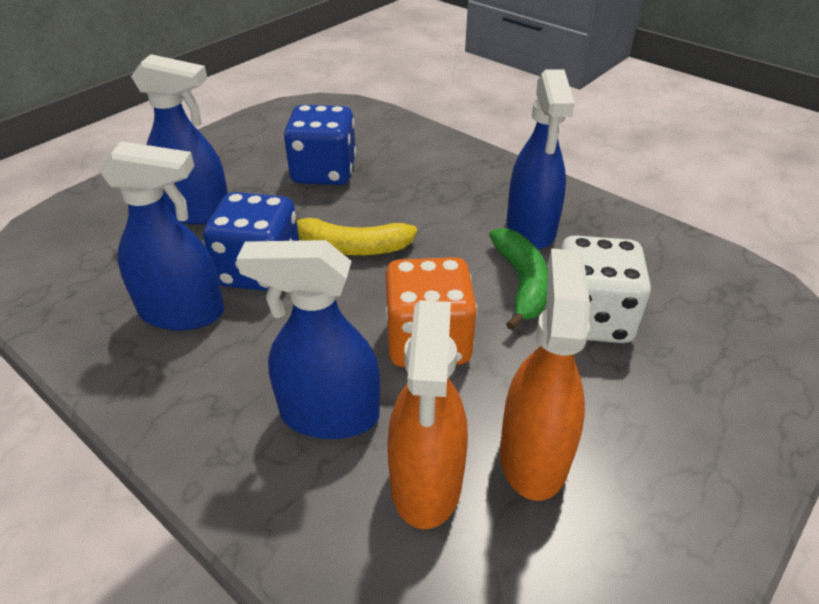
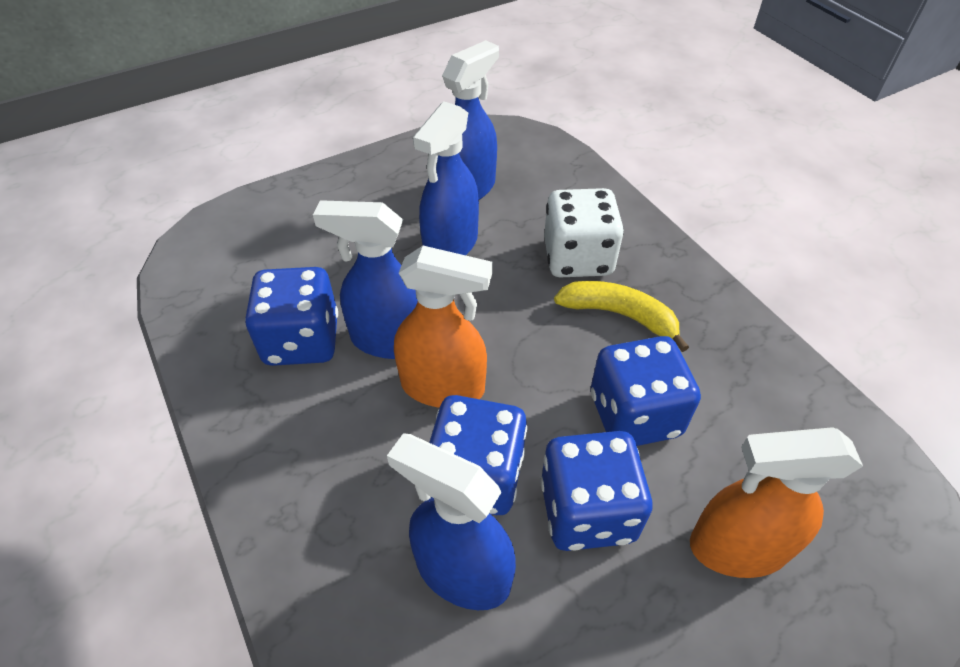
blue dice: 2 -> 4
green banana: 1 -> 0
orange dice: 1 -> 0

